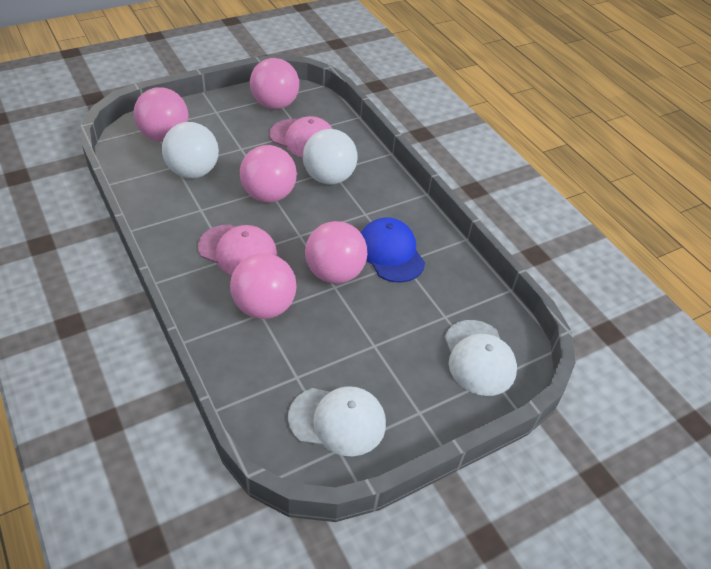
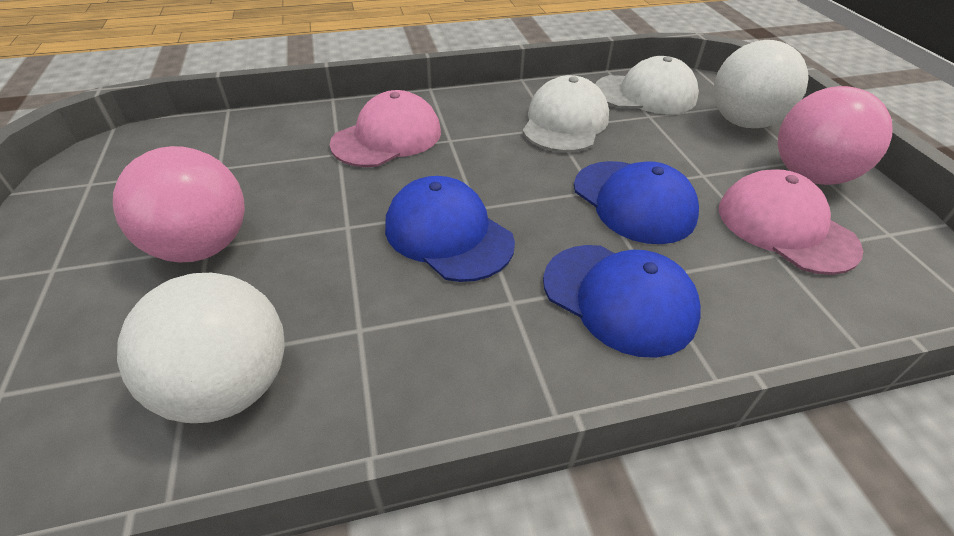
blue cap: 1 -> 3
pink ball: 5 -> 2

